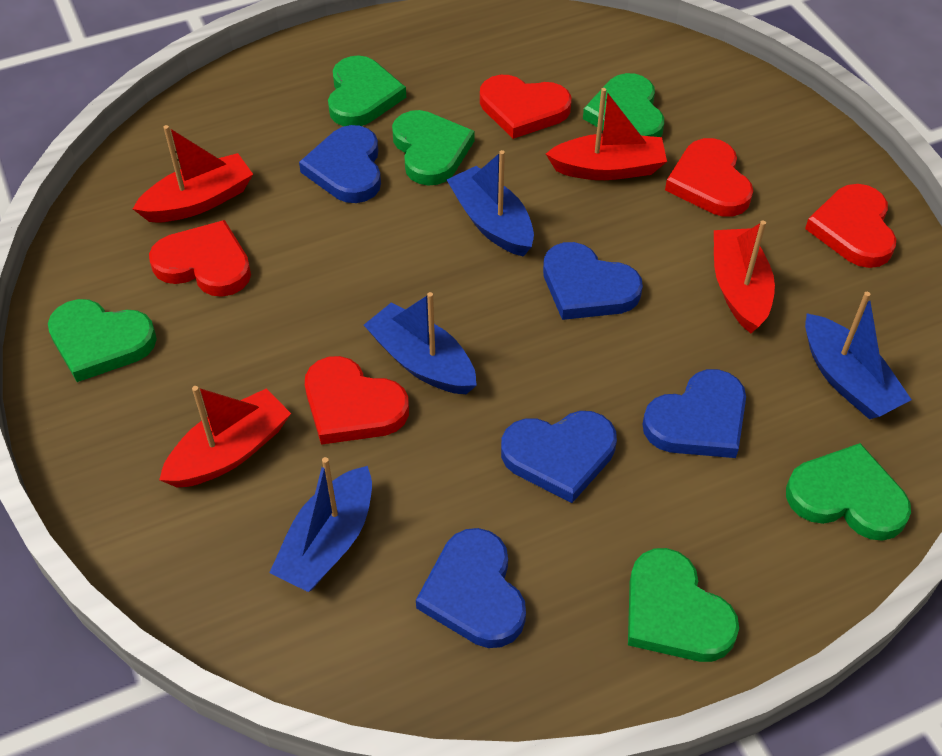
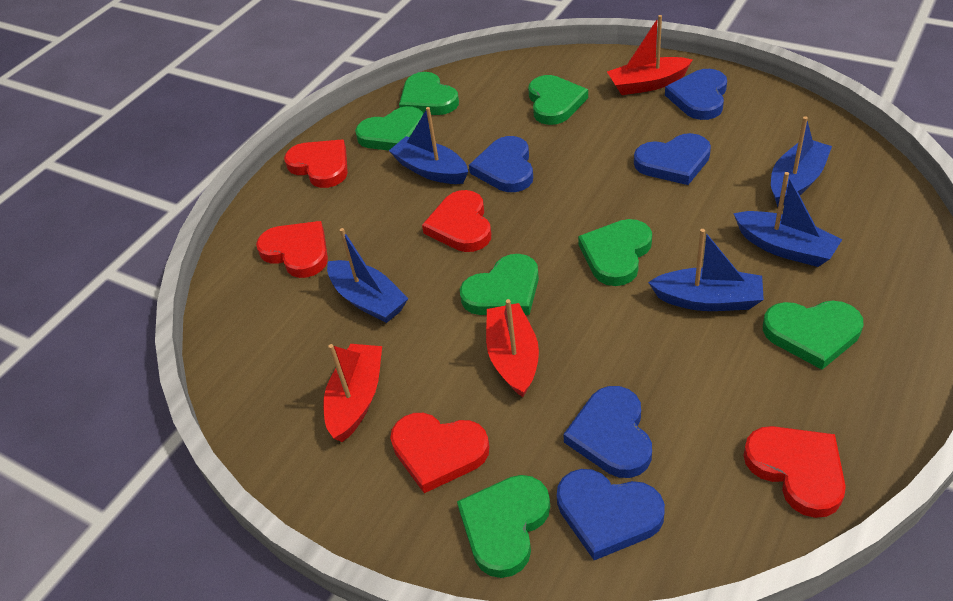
blue boat: 4 -> 5
green heart: 6 -> 7
red boat: 4 -> 3

